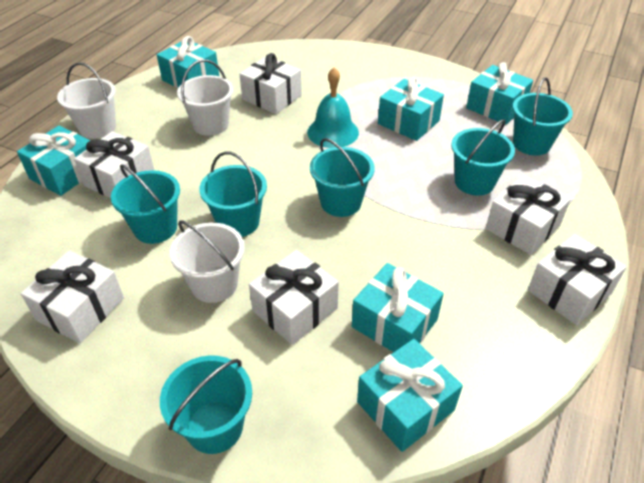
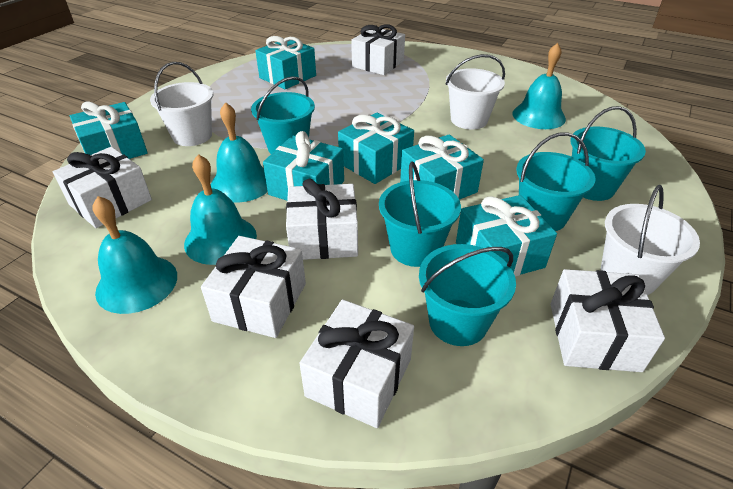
turquoise bell: 1 -> 4
turquoise bucket: 6 -> 5

